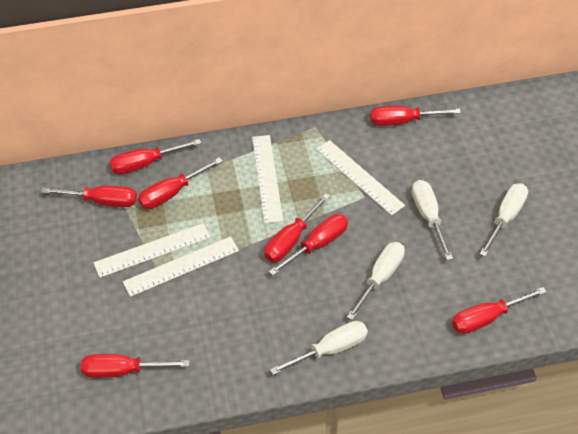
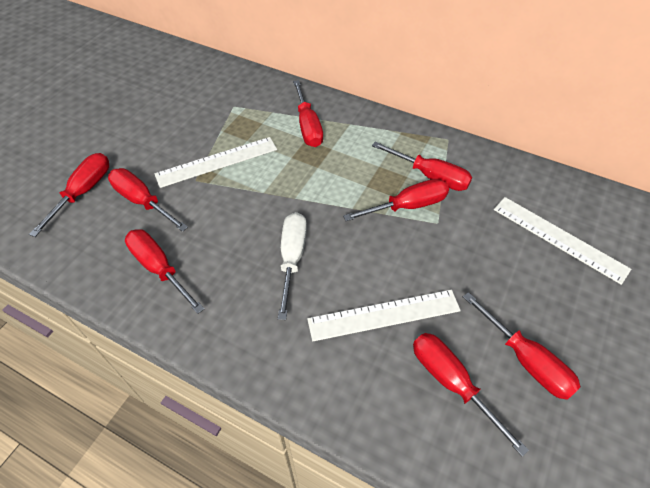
white ruler: 4 -> 3
white screwdriver: 4 -> 1

